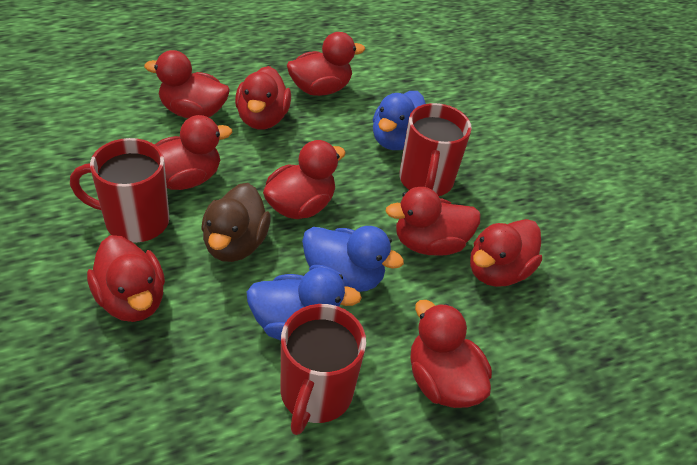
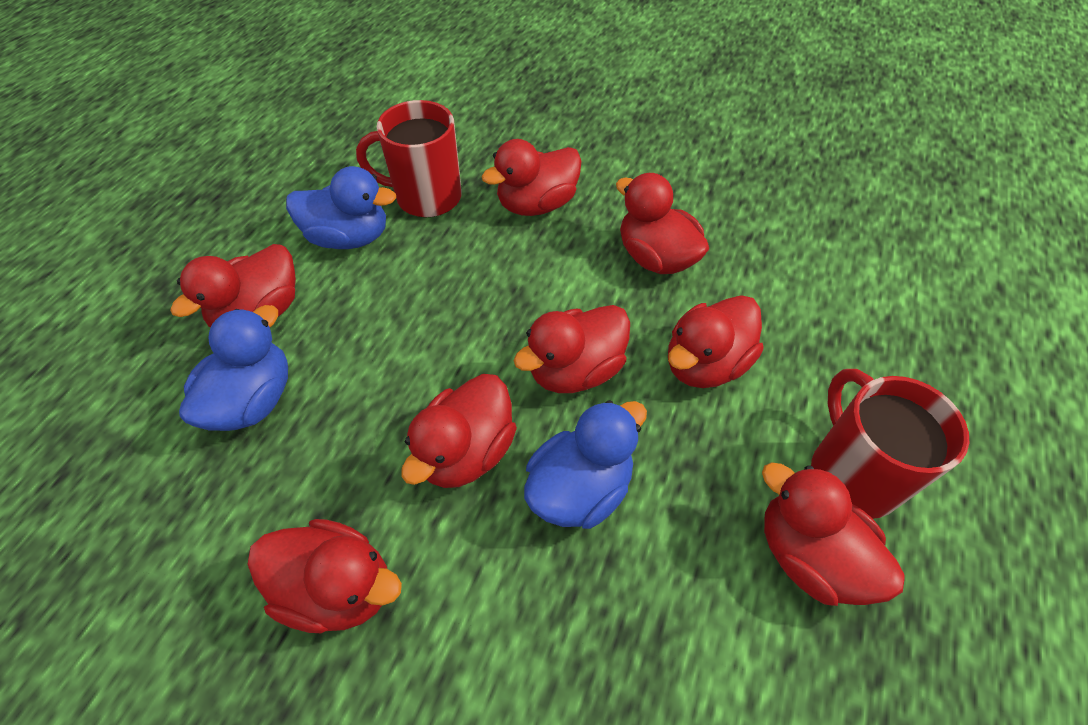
brown duck: 1 -> 0
red duck: 9 -> 8
red mug: 3 -> 2

